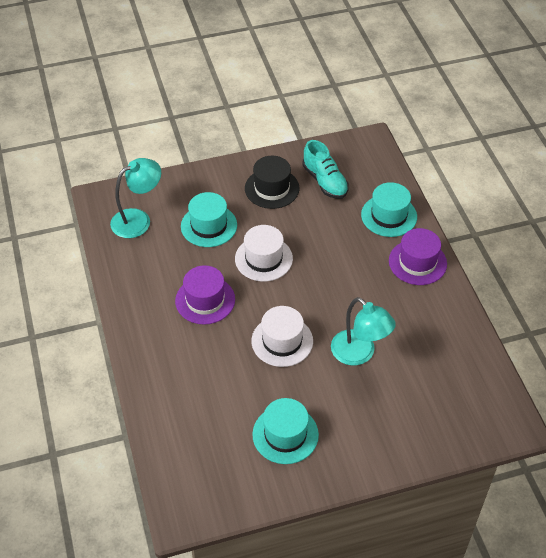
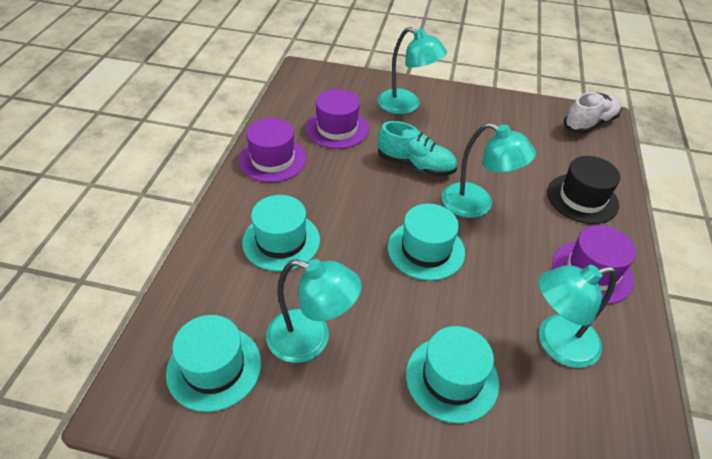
purple hat: 2 -> 3
turquoise hat: 3 -> 4
turquoise lamp: 2 -> 4
white hat: 2 -> 0
white shoe: 0 -> 1

